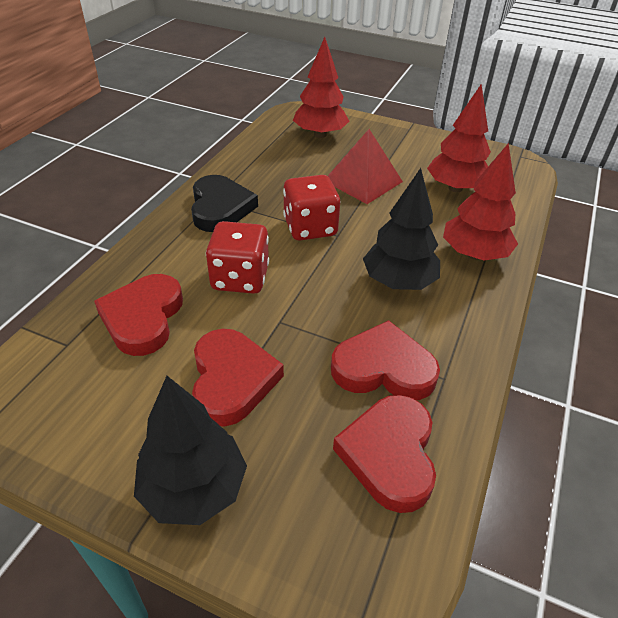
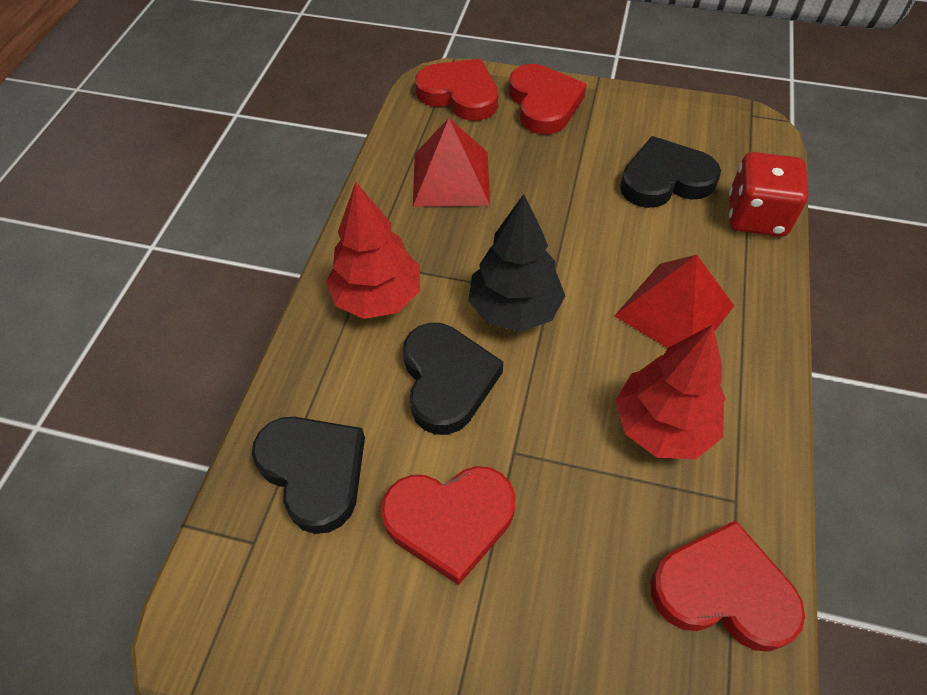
black heart: 1 -> 3
black tree: 2 -> 1
red dice: 2 -> 1
red pyramid: 1 -> 2
red tree: 3 -> 2

